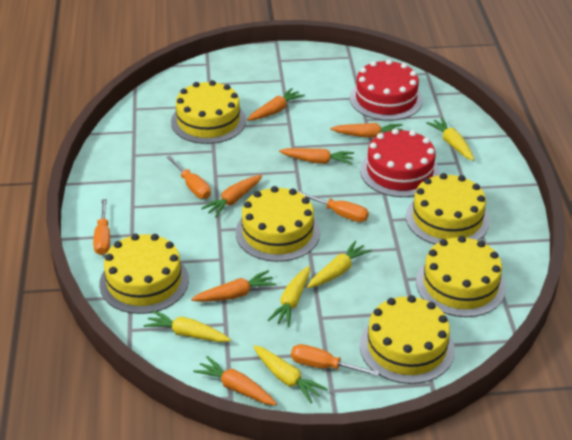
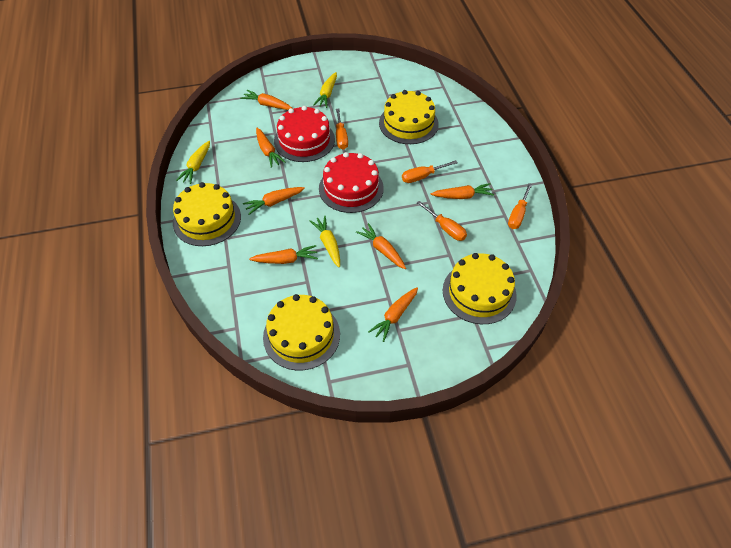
orange carrot: 6 -> 7
yellow cake: 6 -> 4
yellow carrot: 5 -> 3

